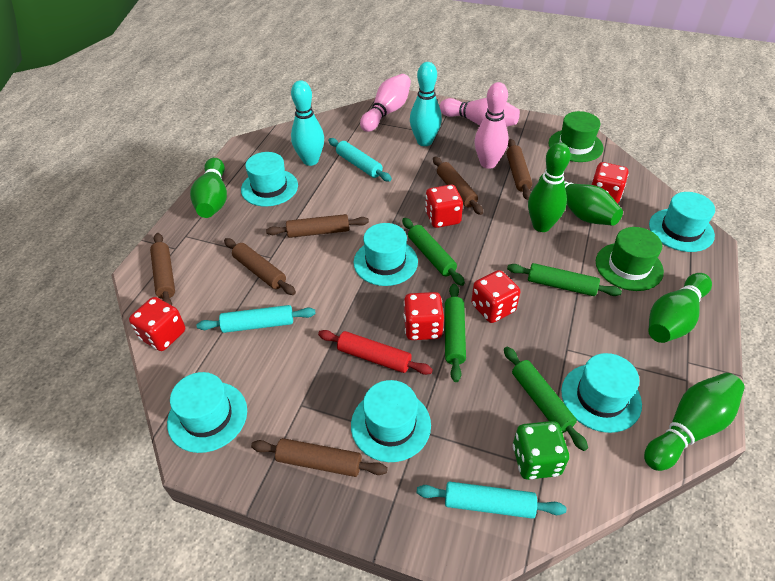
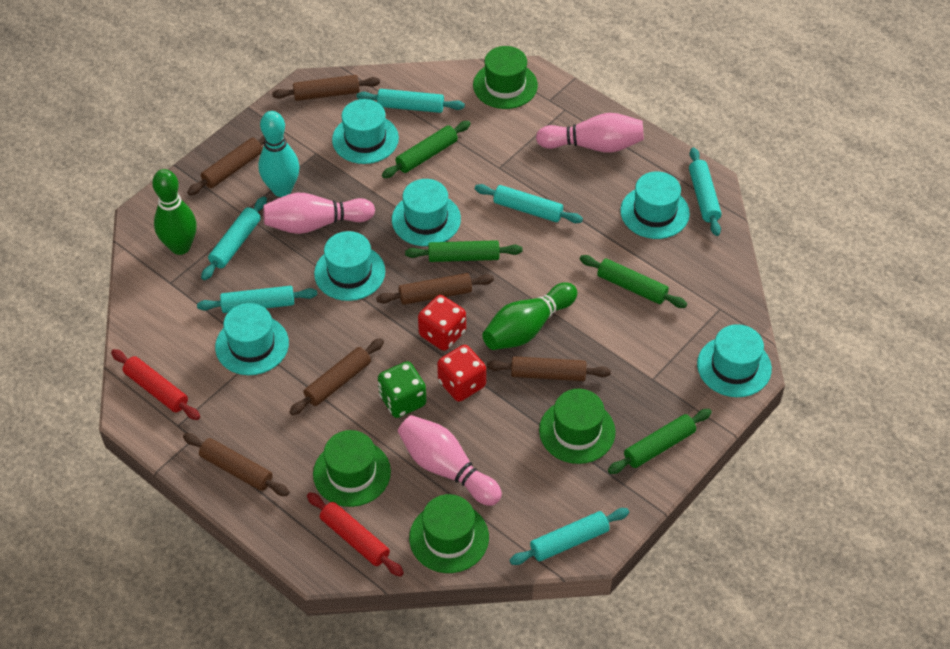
green bowling pin: 5 -> 2
green hat: 2 -> 4
red dice: 5 -> 2
red rolling pin: 1 -> 2
turquoise bowling pin: 2 -> 1
turquoise rolling pin: 3 -> 6

